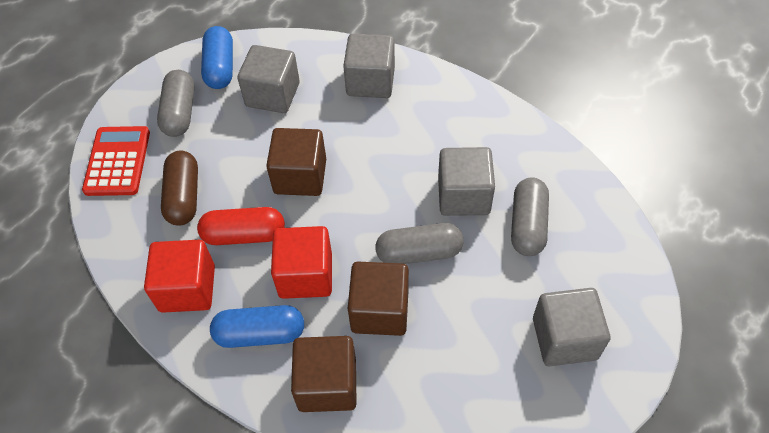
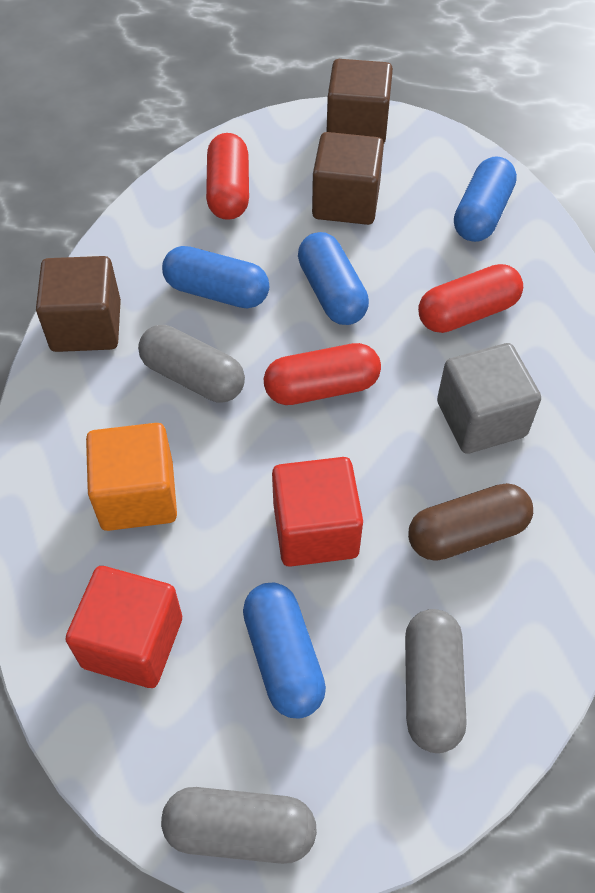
blue capsule: 2 -> 4
grey cube: 4 -> 1
orange cube: 0 -> 1
red calculator: 1 -> 0
red capsule: 1 -> 3

